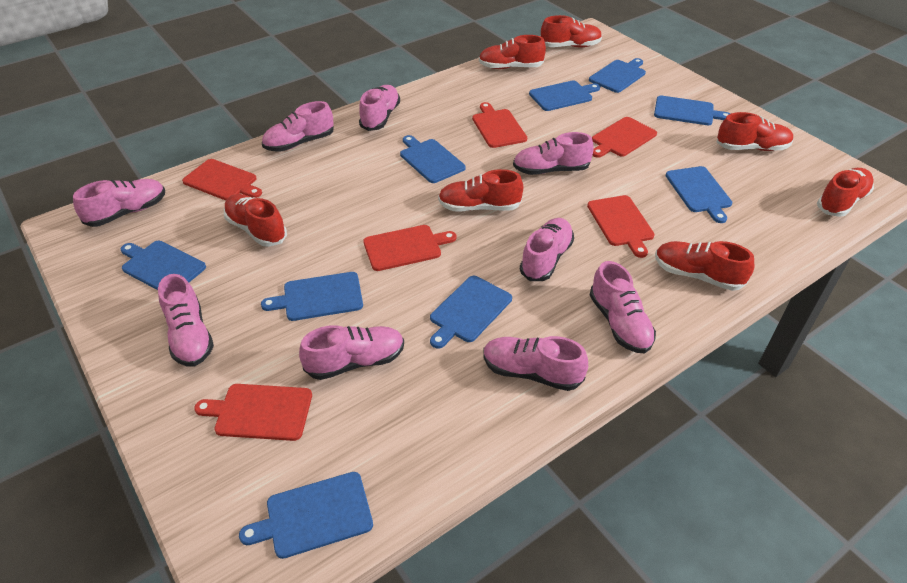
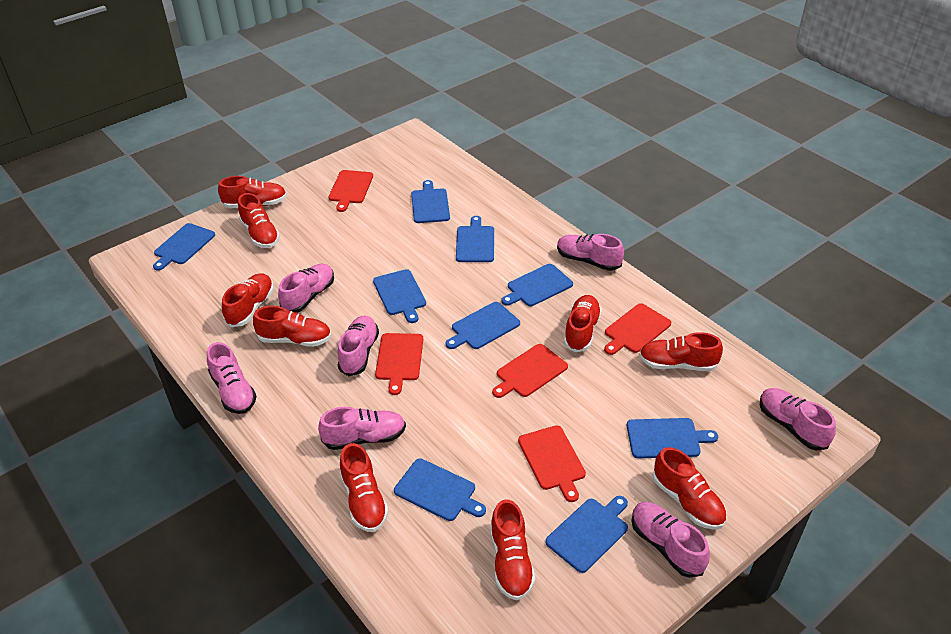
pink shoe: 9 -> 7
red cutting board: 6 -> 5
red shoe: 7 -> 9

